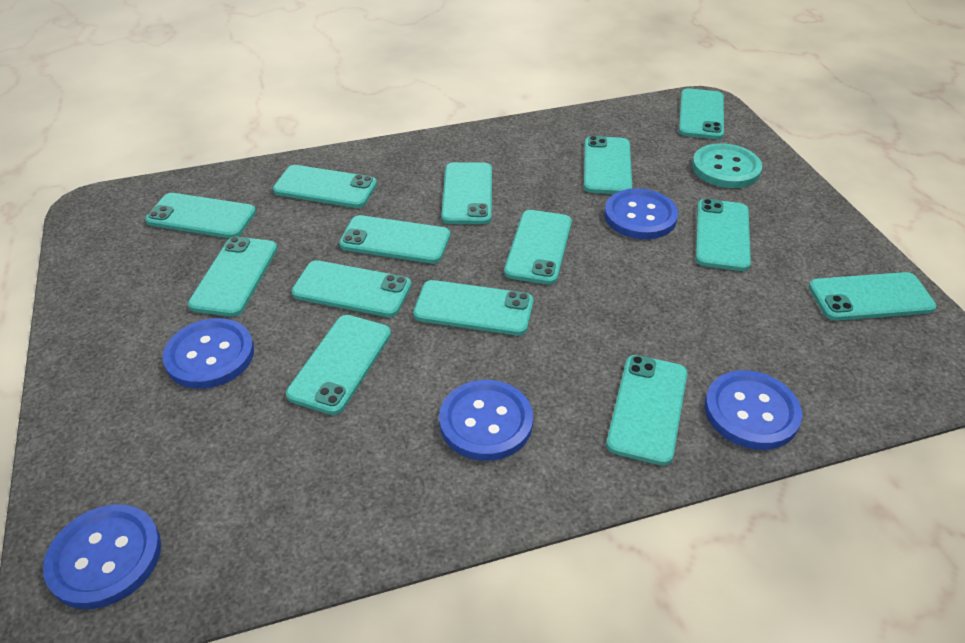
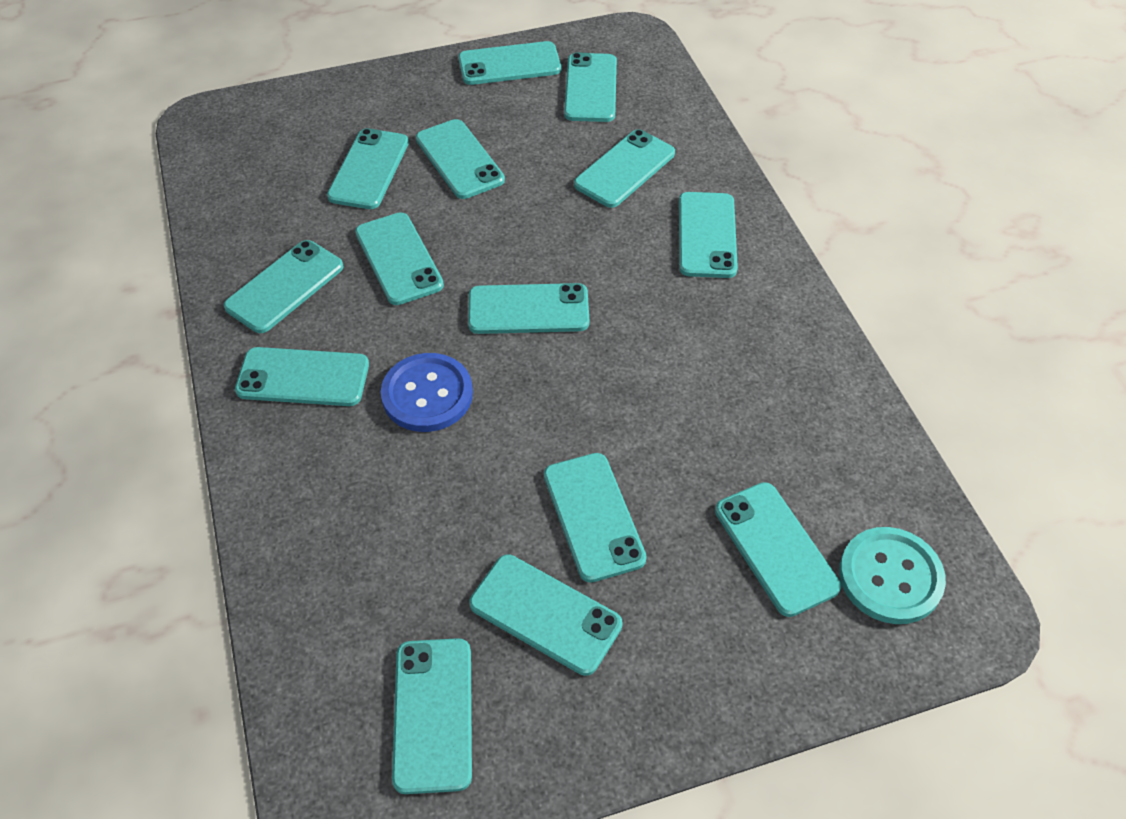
blue button: 5 -> 1

